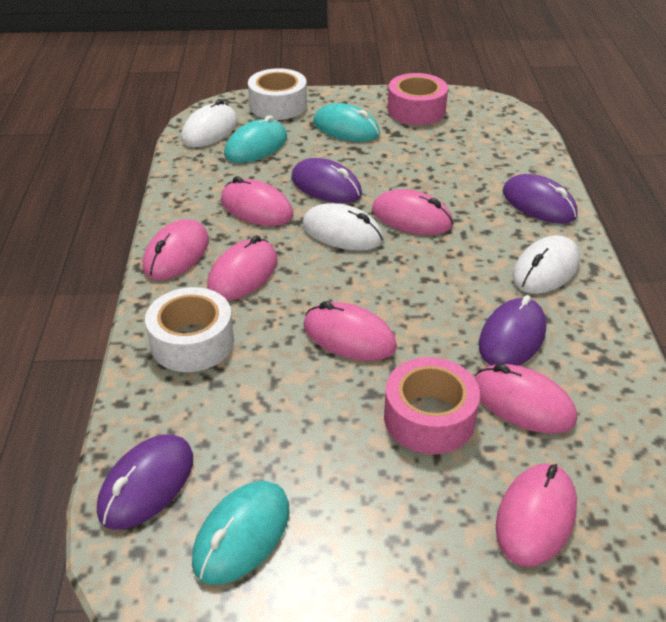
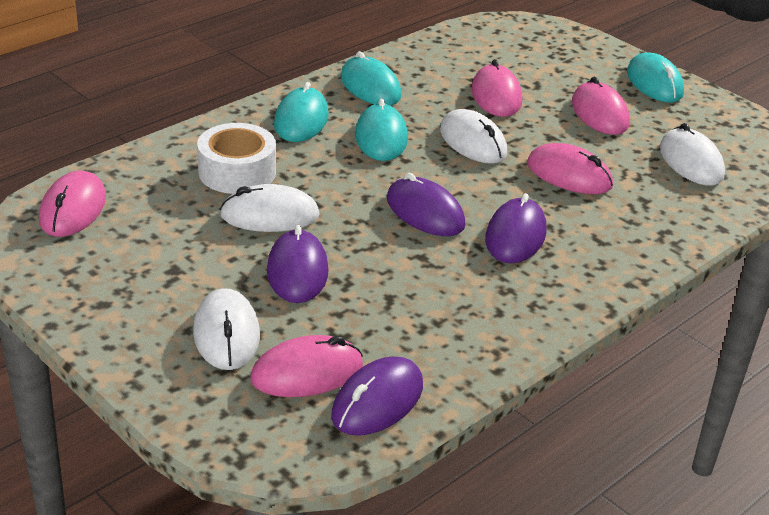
pink mouse: 7 -> 5
pink tape: 2 -> 0
turquoise mouse: 3 -> 4
white mouse: 3 -> 4
white tape: 2 -> 1

